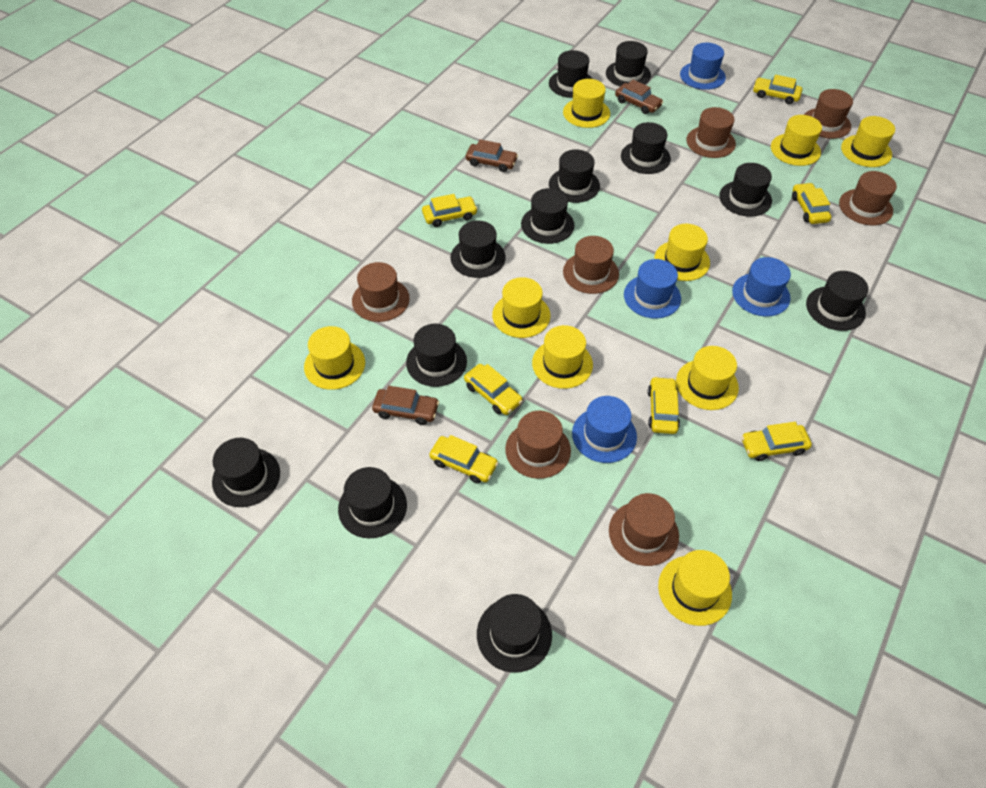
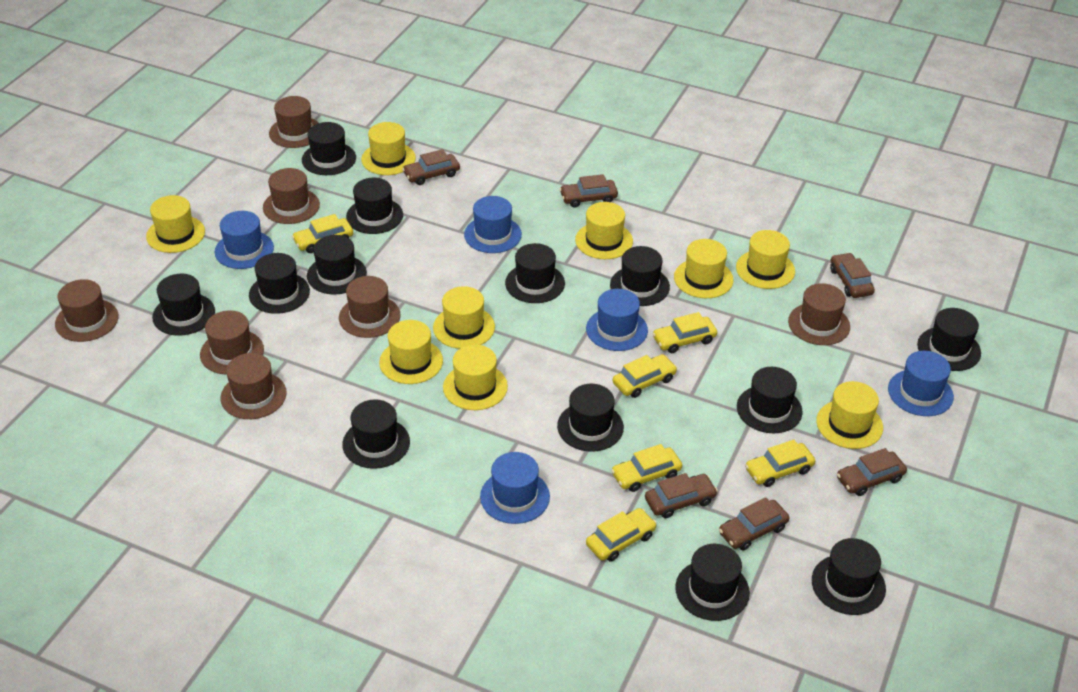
black hat: 12 -> 13
blue hat: 4 -> 5
brown car: 3 -> 6
yellow car: 7 -> 6

